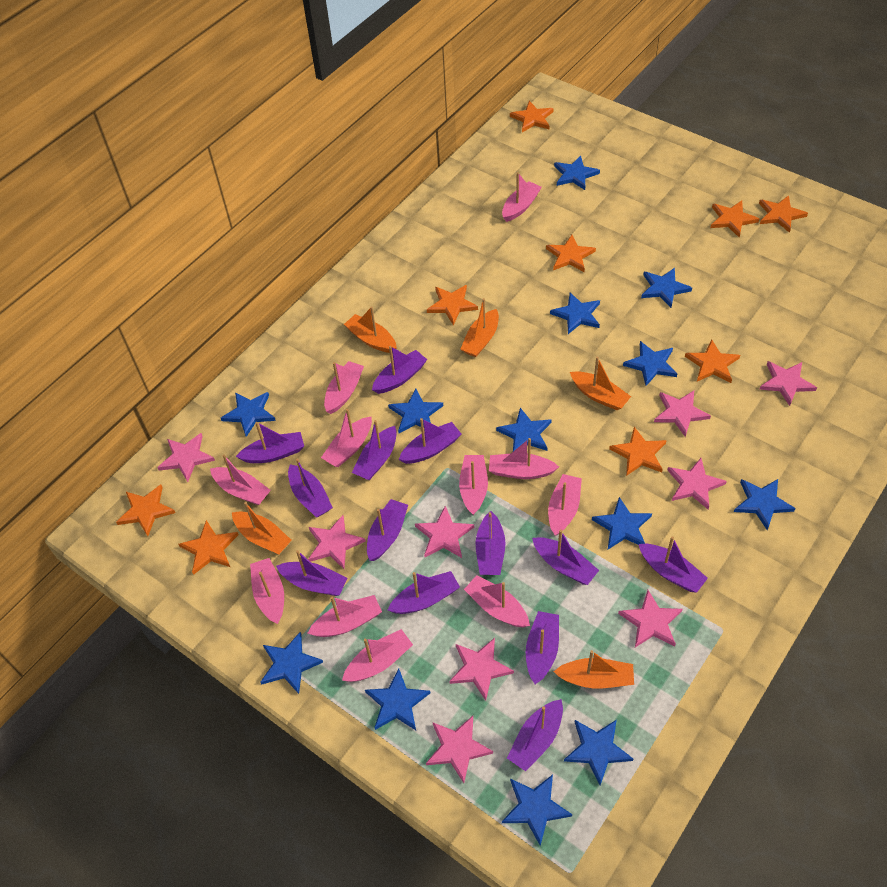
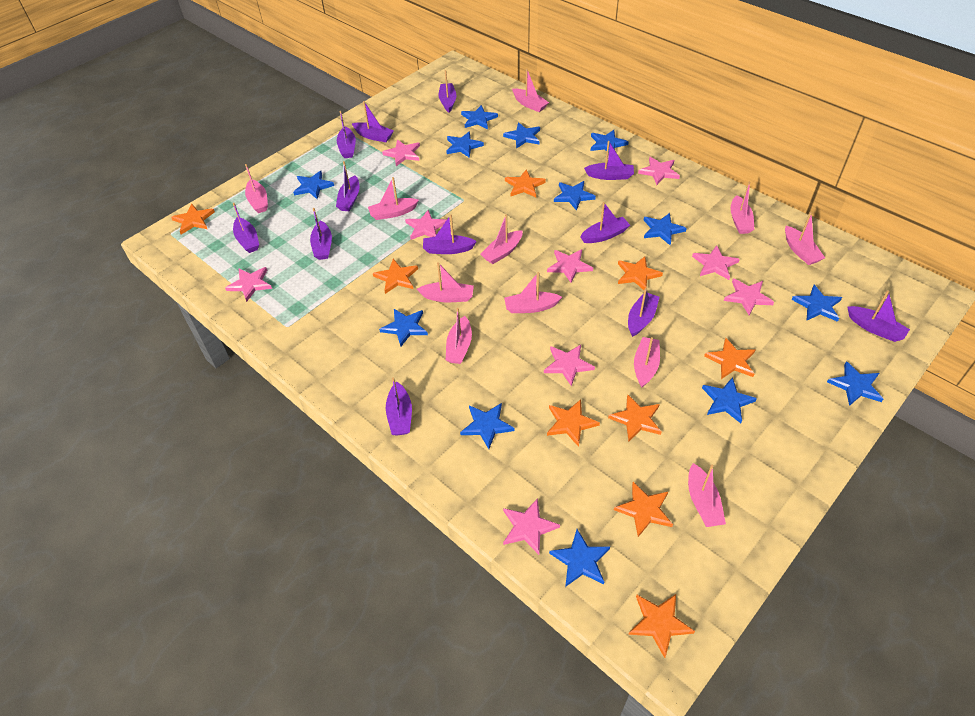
orange boat: 5 -> 0
purple boat: 13 -> 12

